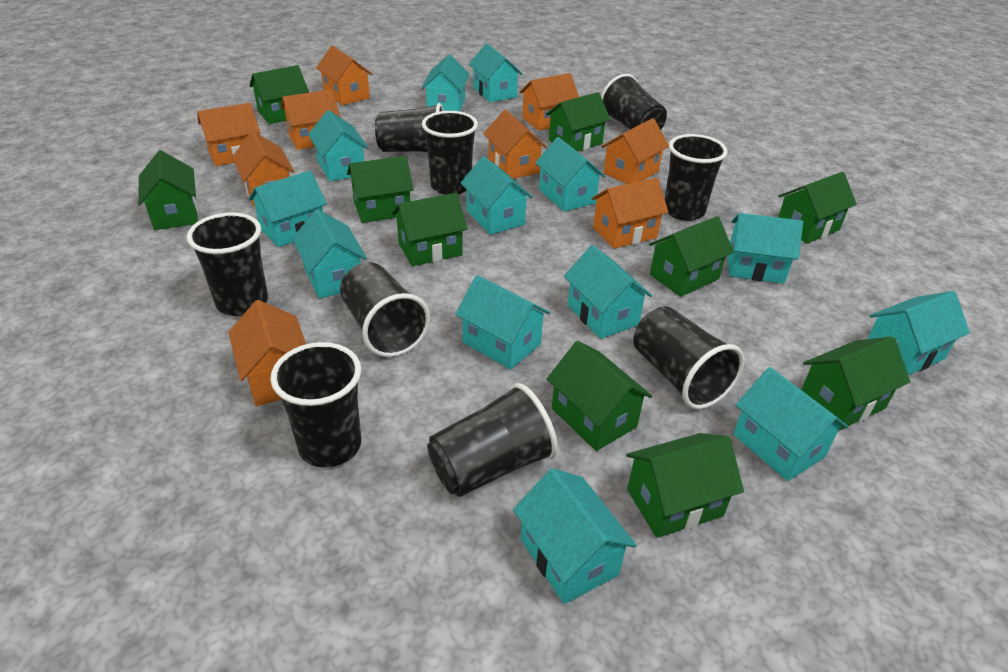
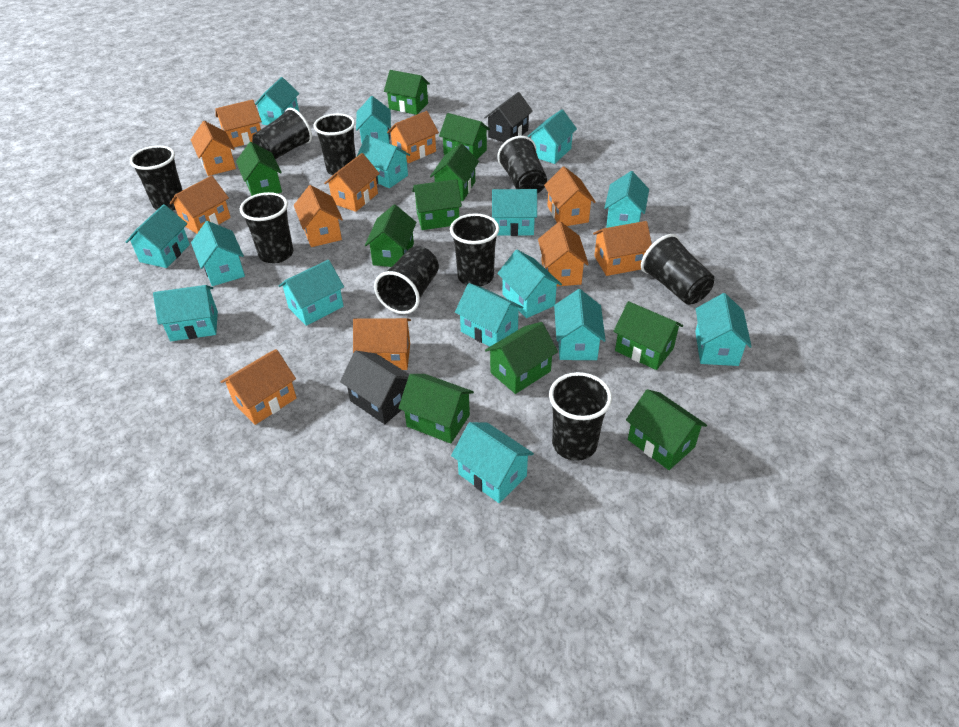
black house: 0 -> 2
orange house: 9 -> 11
turquoise house: 13 -> 15

